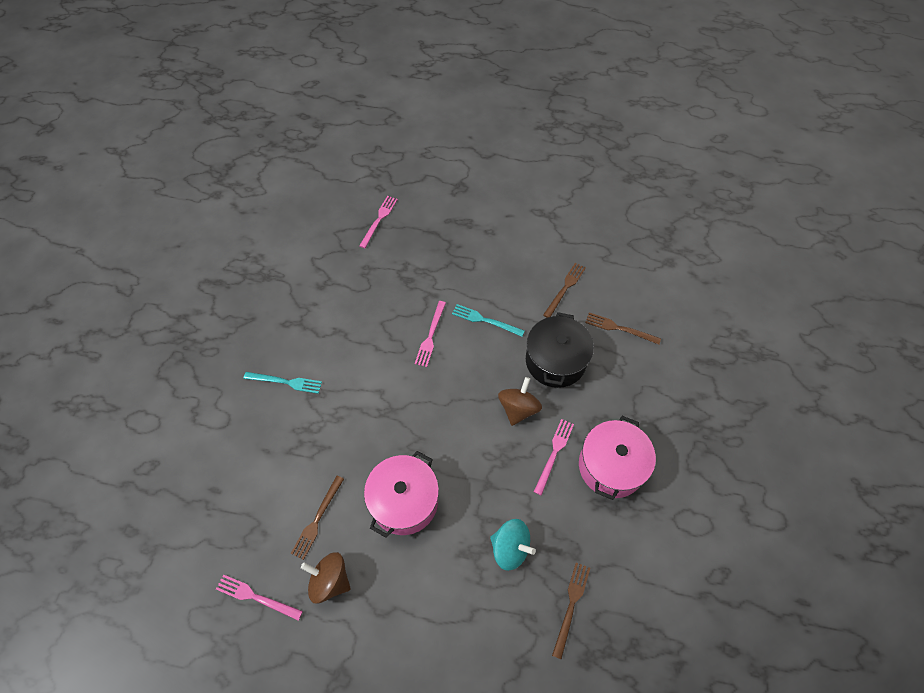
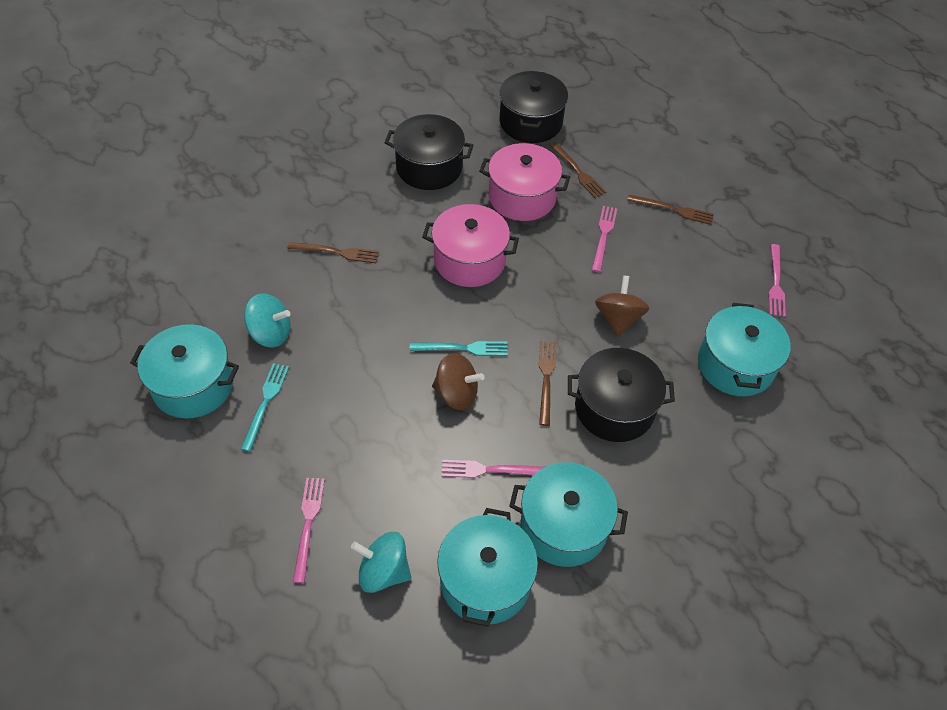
black pot: 1 -> 3
turquoise pot: 0 -> 4
turquoise spinning top: 1 -> 2

